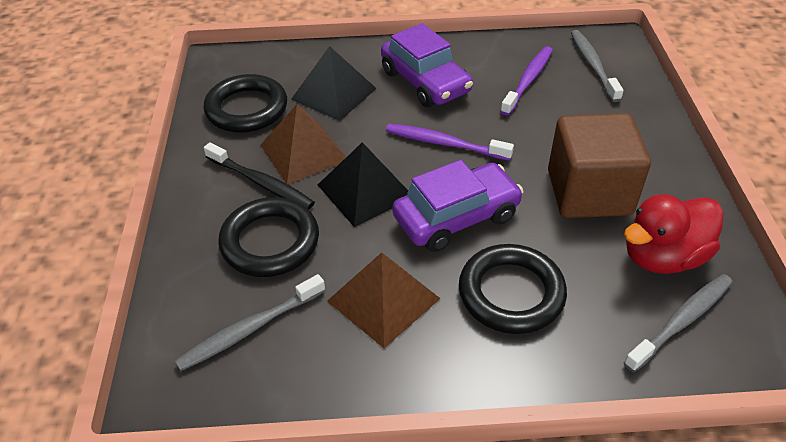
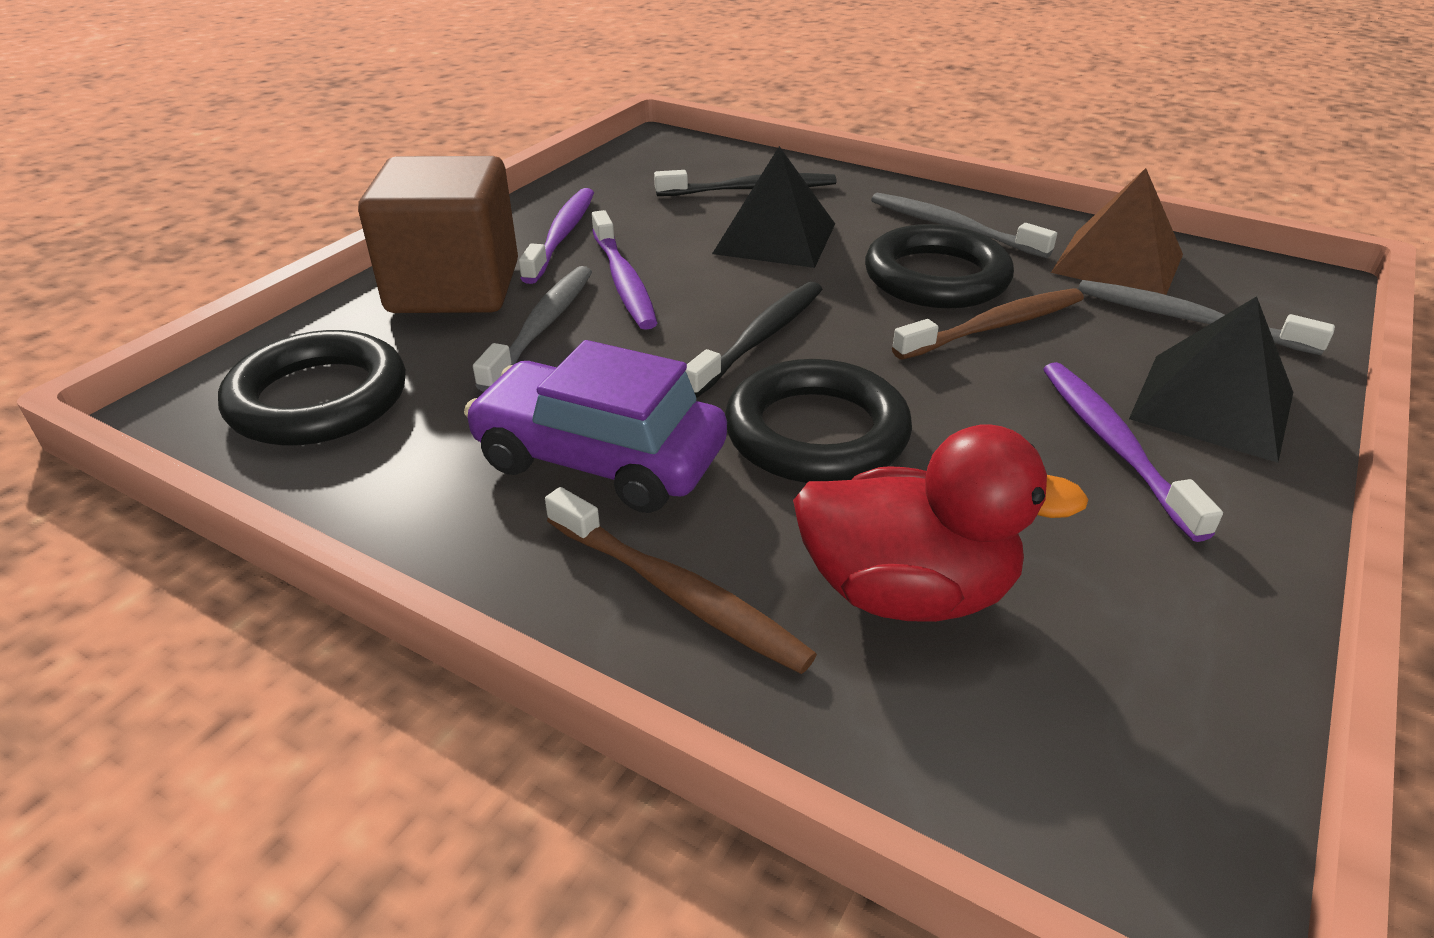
black toothbrush: 1 -> 2
brown pyramid: 2 -> 1
brown toothbrush: 0 -> 2
purple car: 2 -> 1
purple toothbrush: 2 -> 3

